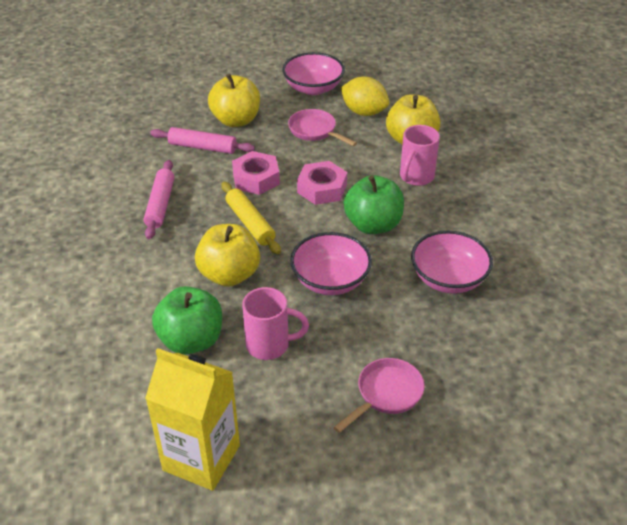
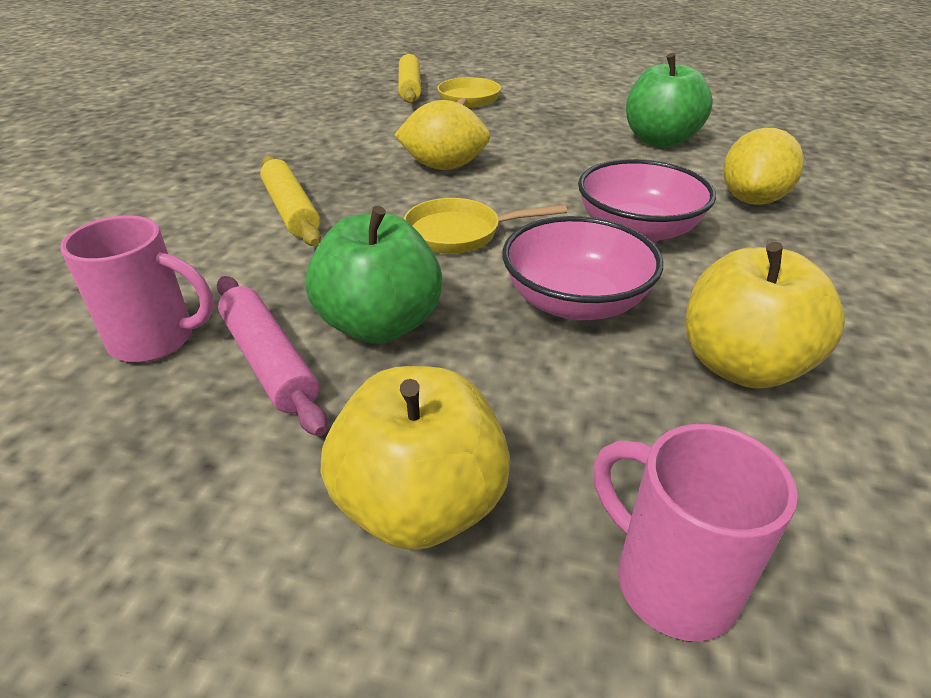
pink bowl: 3 -> 2
pink nut: 2 -> 0
pink pan: 2 -> 0
pink rolling pin: 2 -> 1
yellow apple: 3 -> 2
yellow carton: 1 -> 0
yellow lemon: 1 -> 2
yellow pan: 0 -> 2
yellow rolling pin: 1 -> 2

